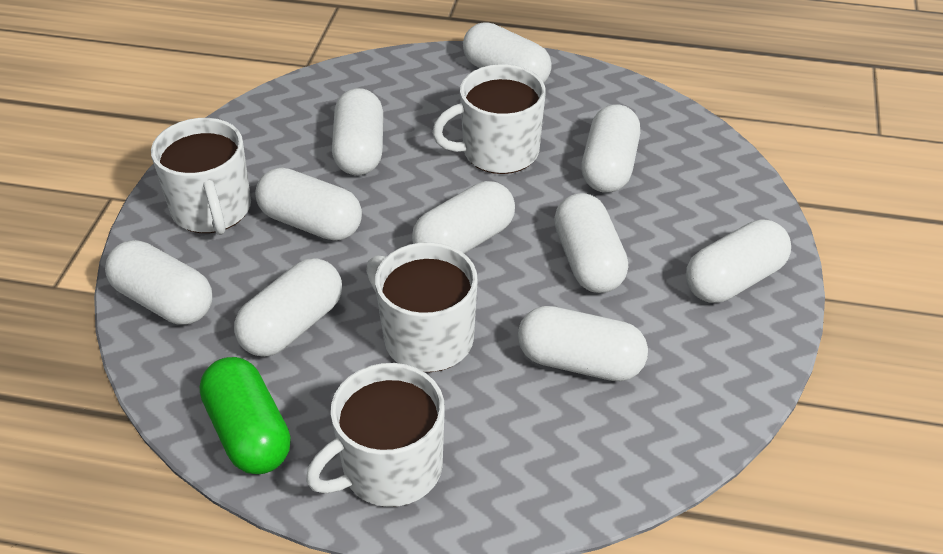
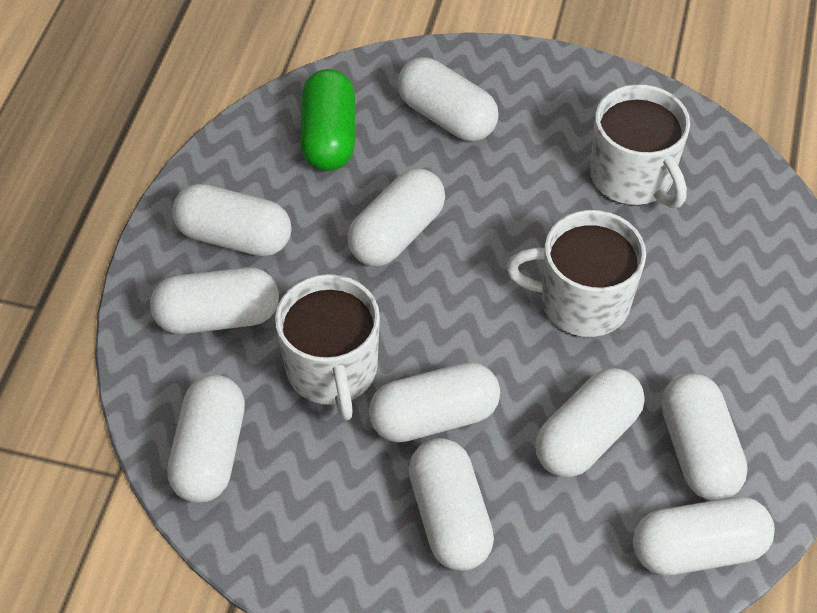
white mug: 4 -> 3

